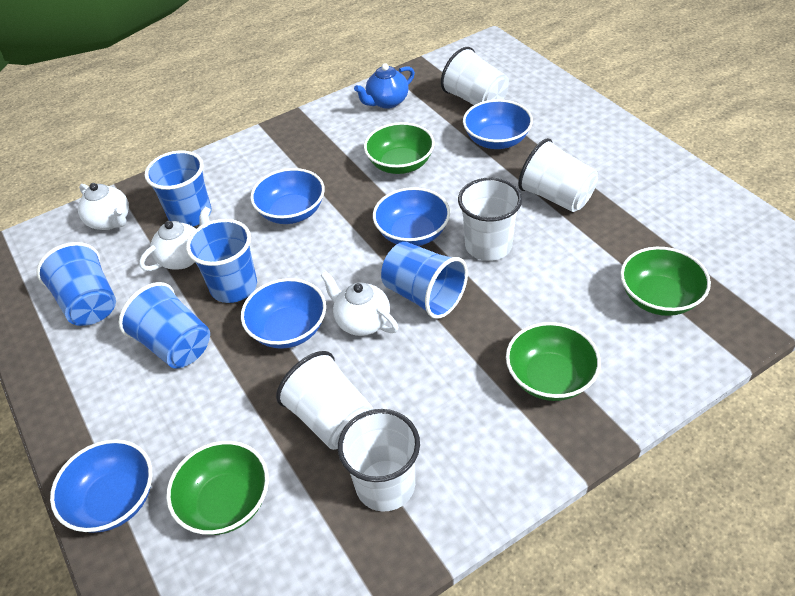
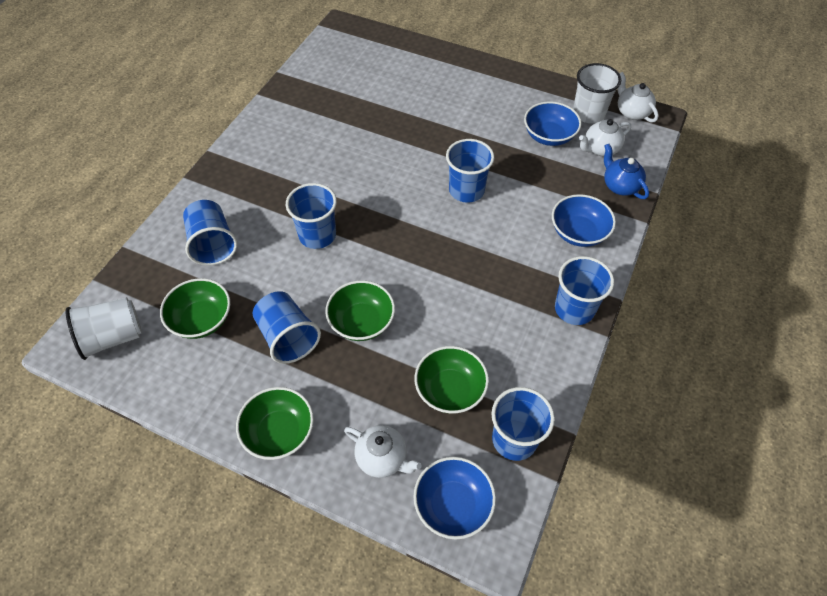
blue bowl: 5 -> 3
blue cup: 5 -> 6
white cup: 5 -> 2

